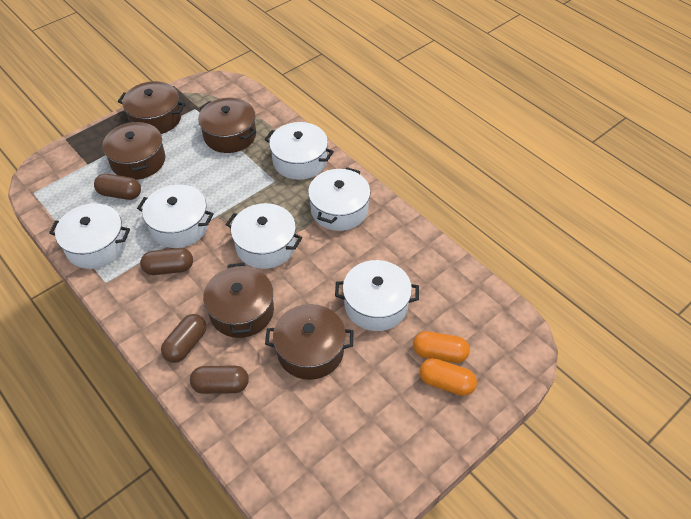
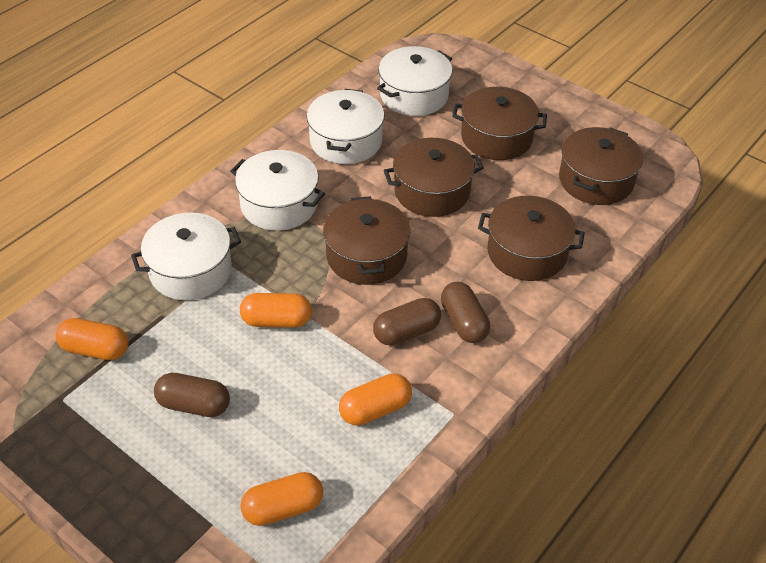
brown capsule: 4 -> 3
orange capsule: 2 -> 4
white pot: 6 -> 4

